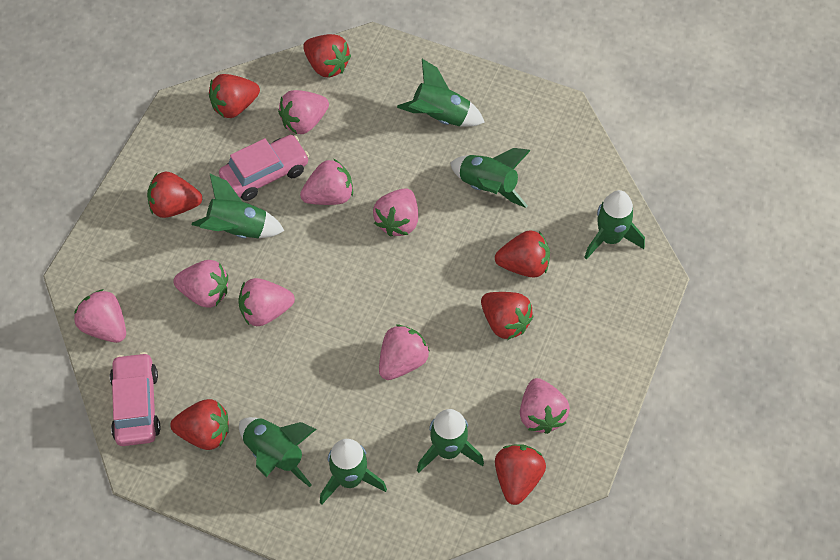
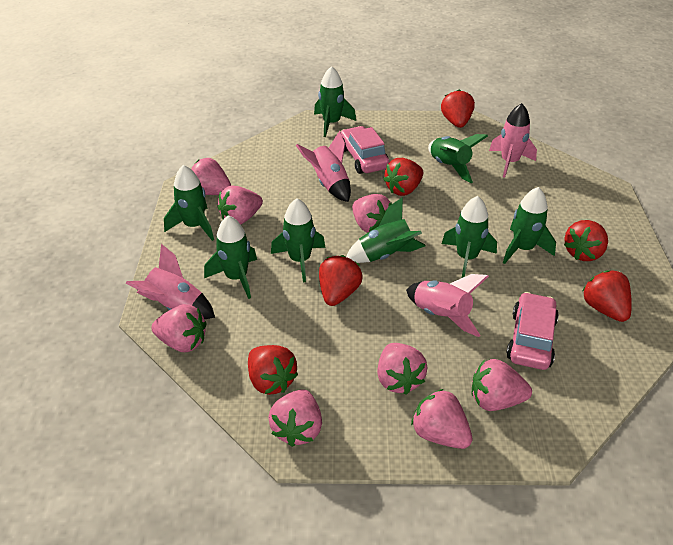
green rocket: 7 -> 8
pink rocket: 0 -> 4
red strawberry: 7 -> 6

